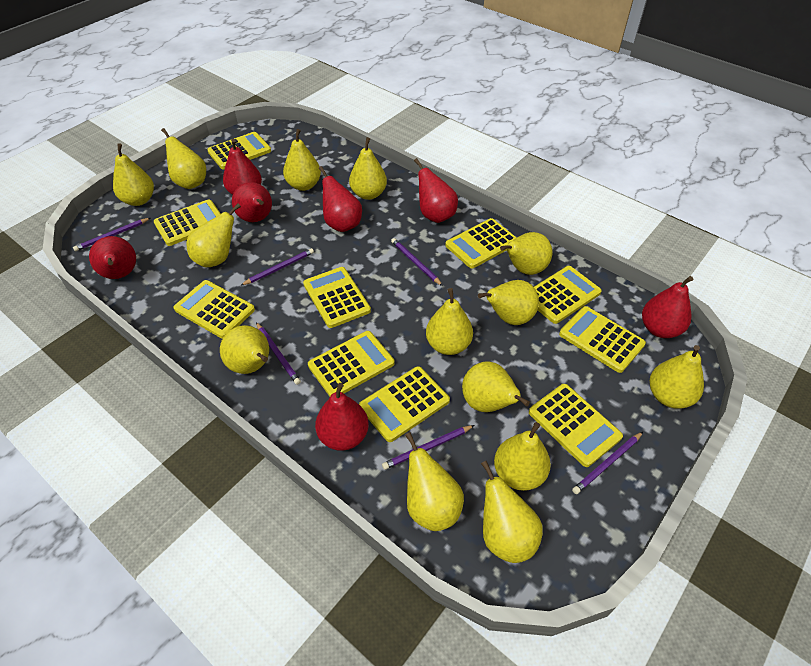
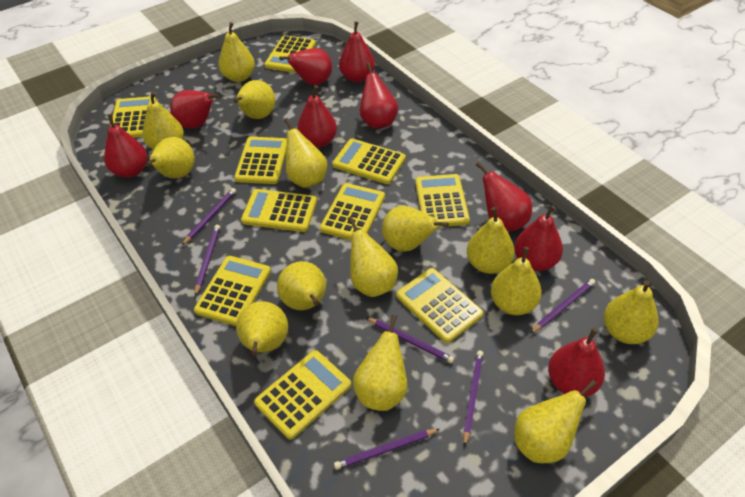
red pear: 7 -> 9

